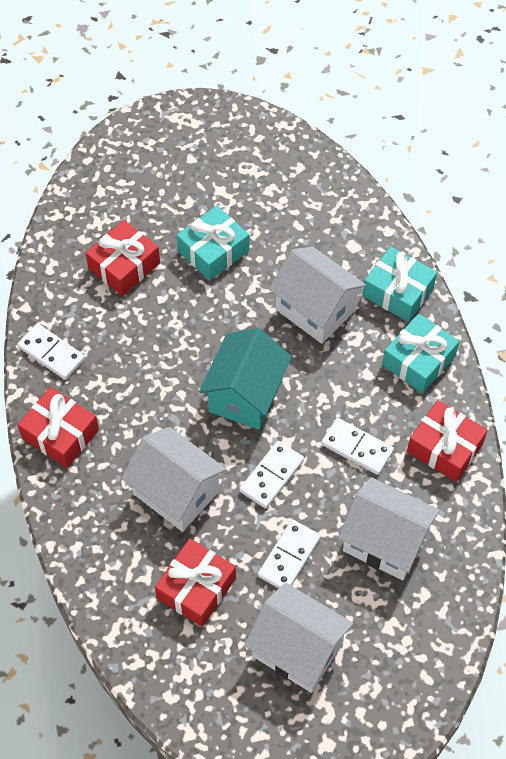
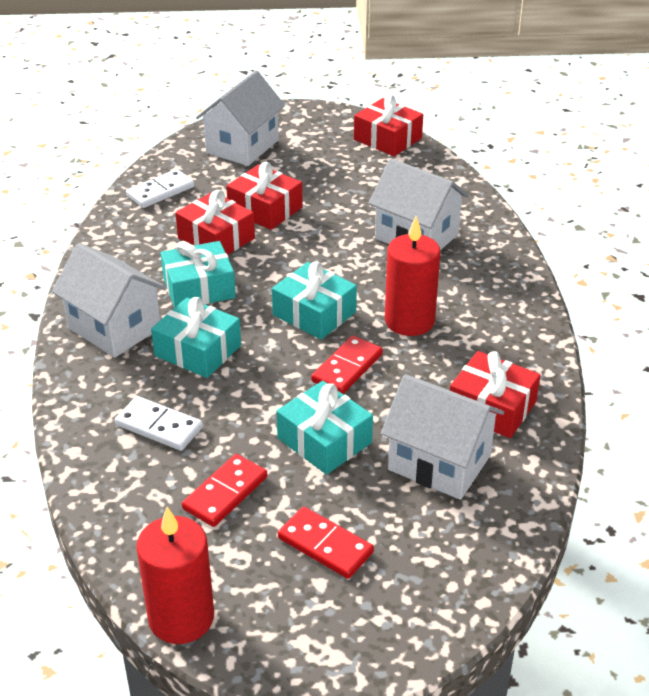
red candle: 0 -> 2
red domino: 0 -> 3
turquoise gift: 3 -> 4
turquoise house: 1 -> 0
white domino: 4 -> 2

